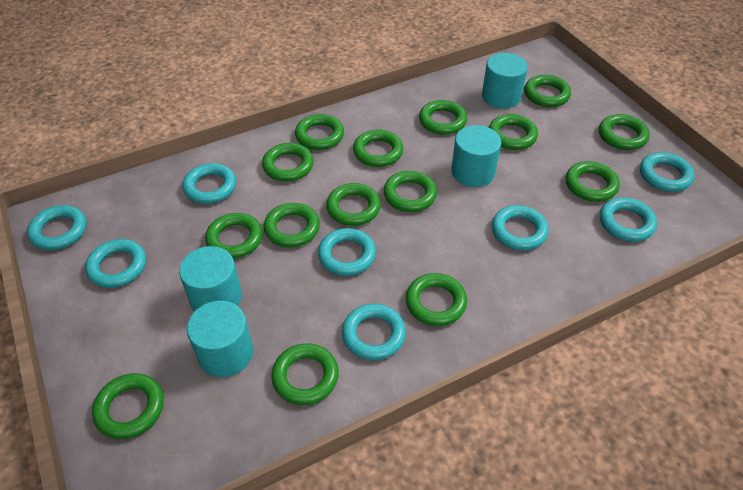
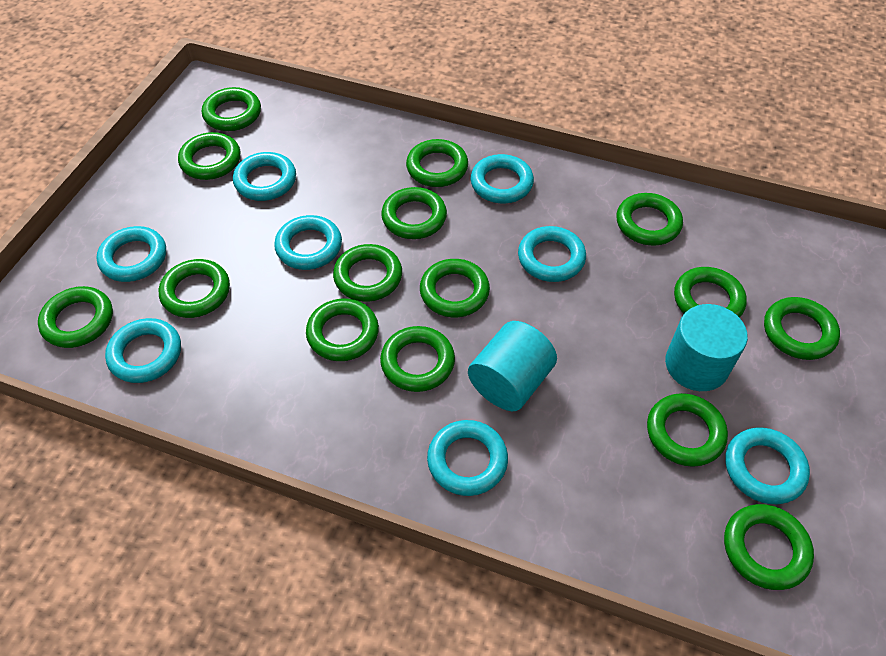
turquoise cylinder: 4 -> 2

